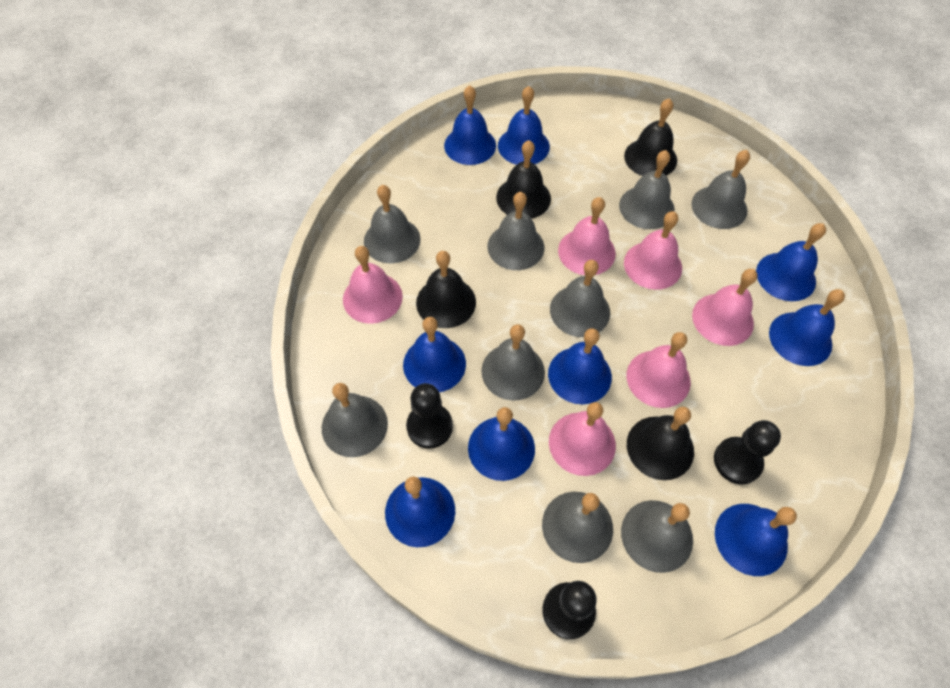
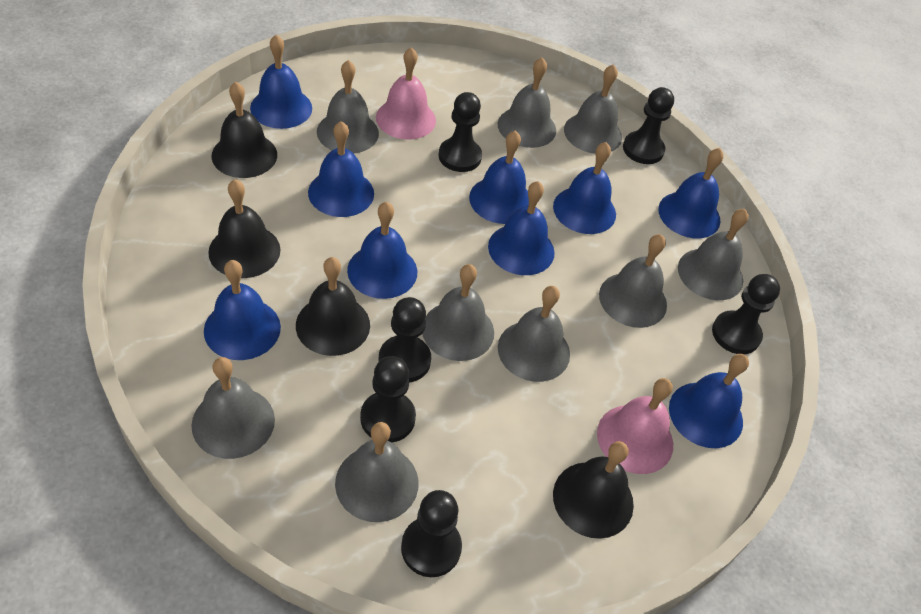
black pawn: 3 -> 6
pink bell: 6 -> 2

